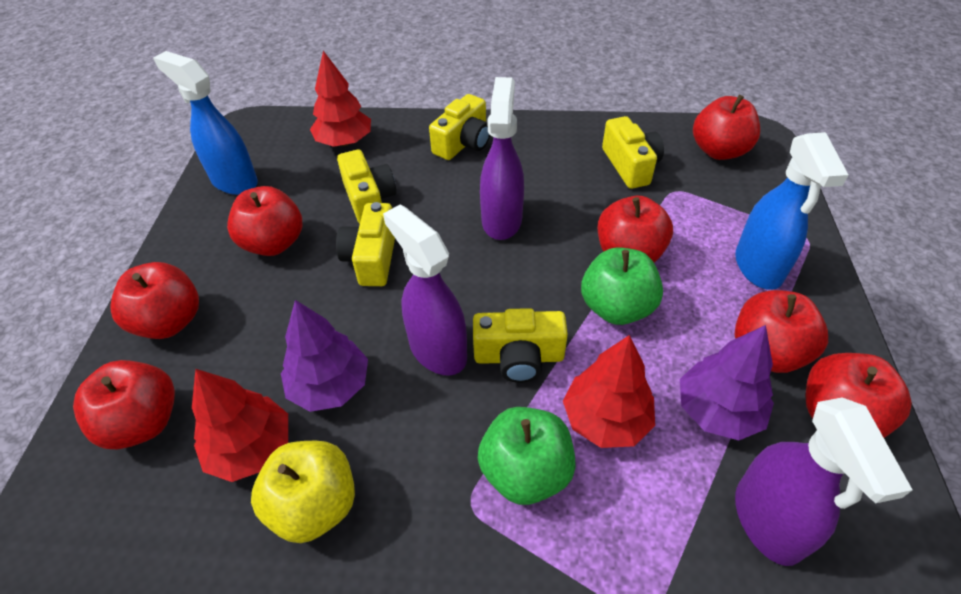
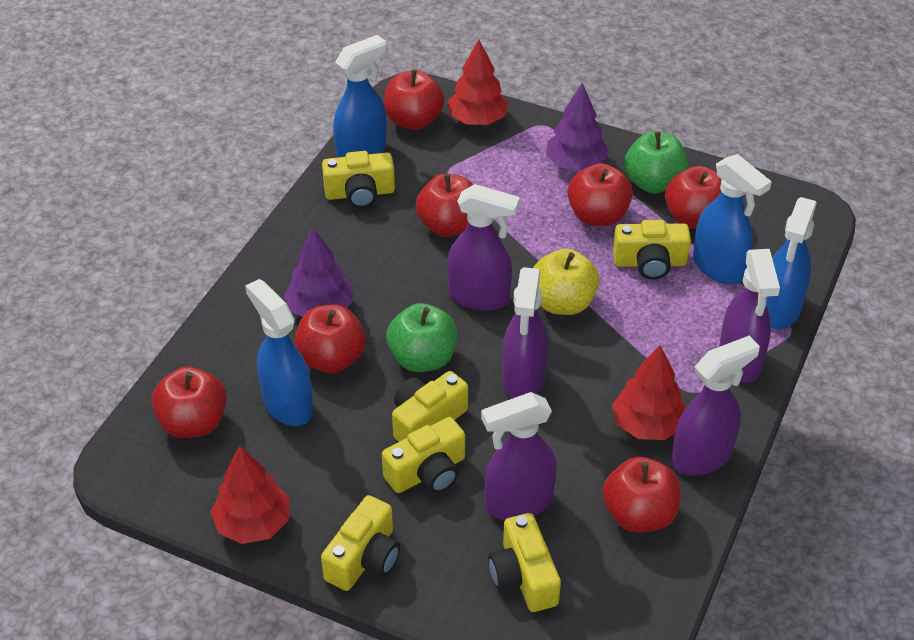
blue spray bottle: 2 -> 4
purple spray bottle: 3 -> 5
yellow camera: 5 -> 6

